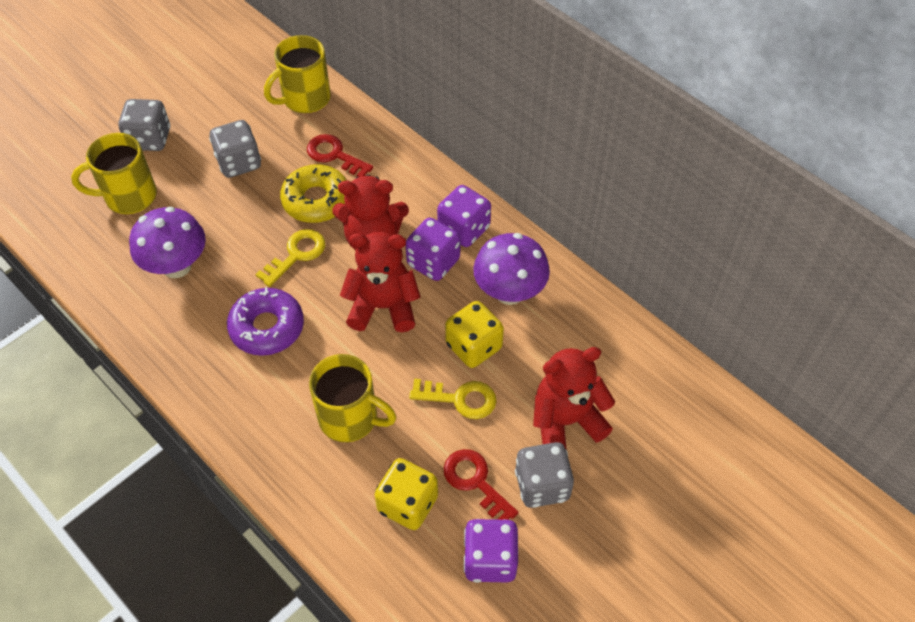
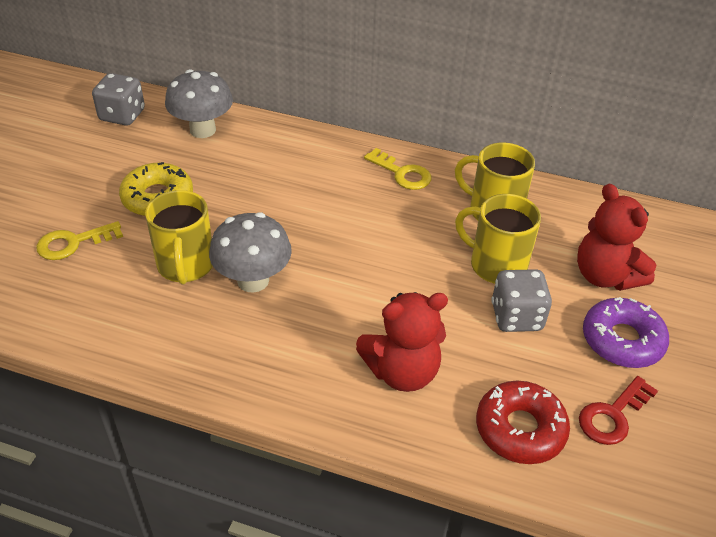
grey dice: 3 -> 2
grey mushroom: 0 -> 2
purple dice: 3 -> 0
purple mushroom: 2 -> 0
red donut: 0 -> 1
red key: 2 -> 1
red teddy bear: 3 -> 2
yellow dice: 2 -> 0

